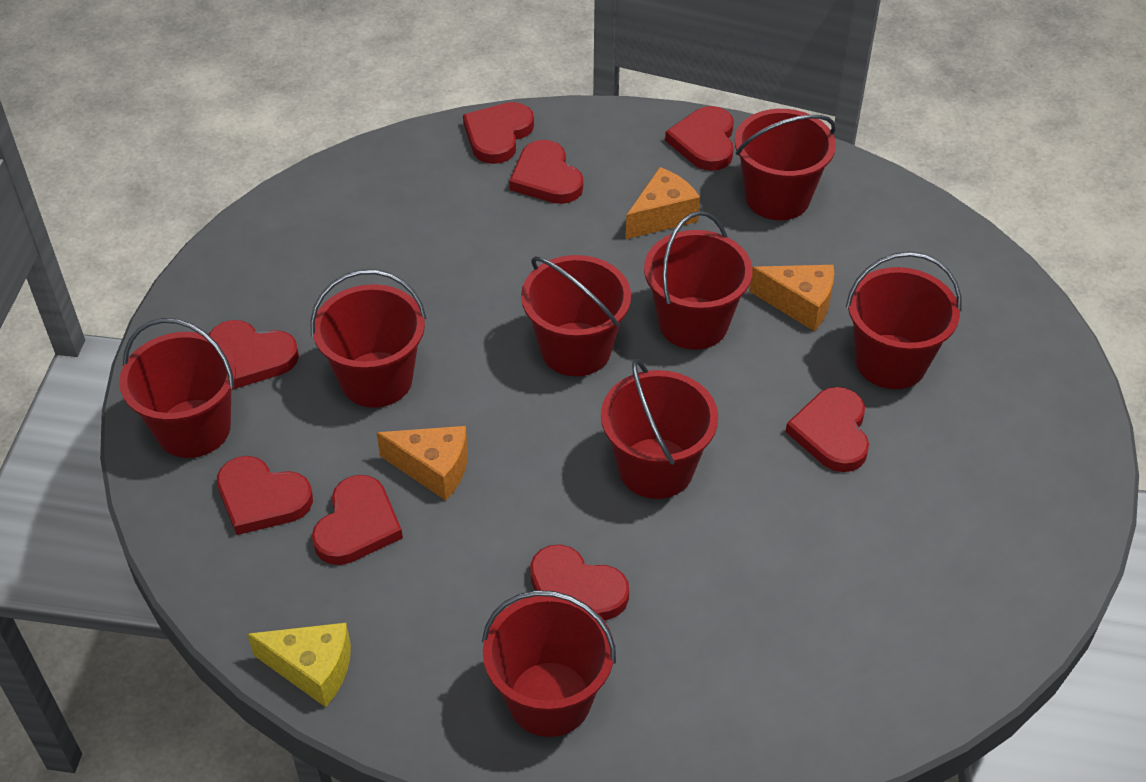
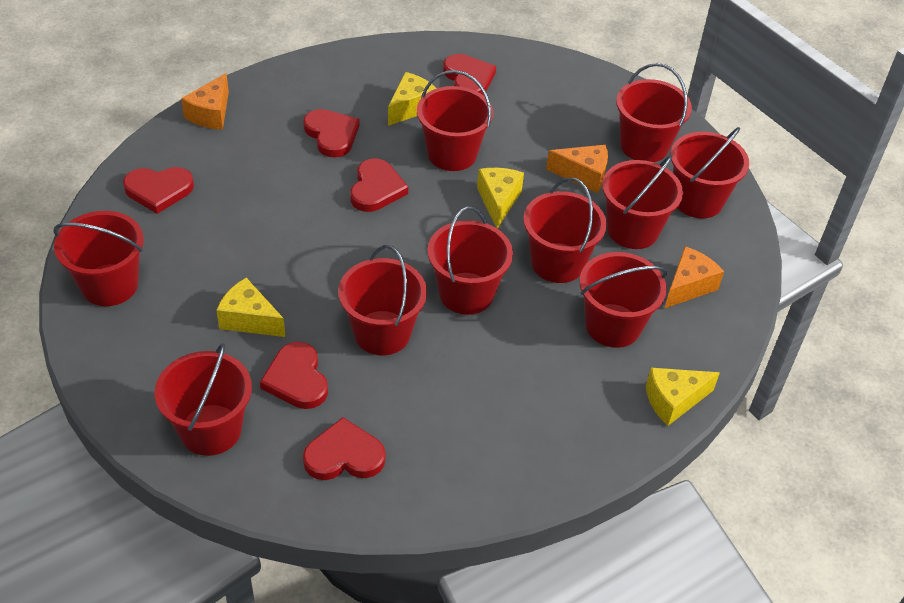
red bucket: 8 -> 10
red heart: 8 -> 6
yellow cheese: 1 -> 4

